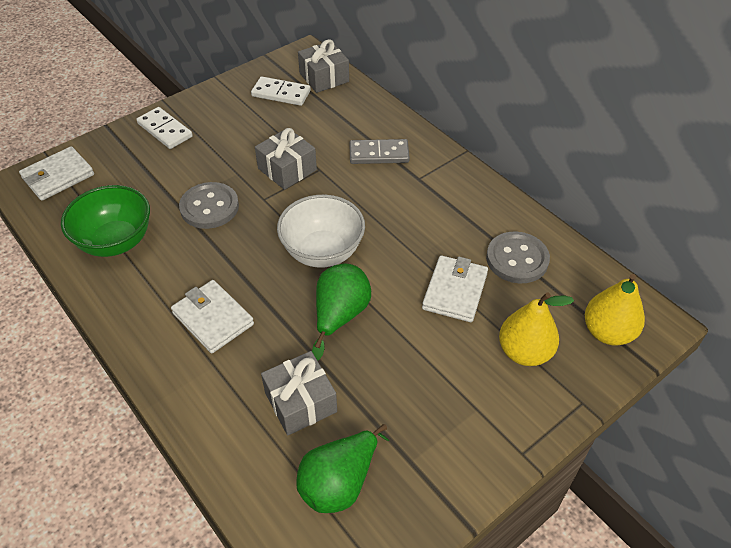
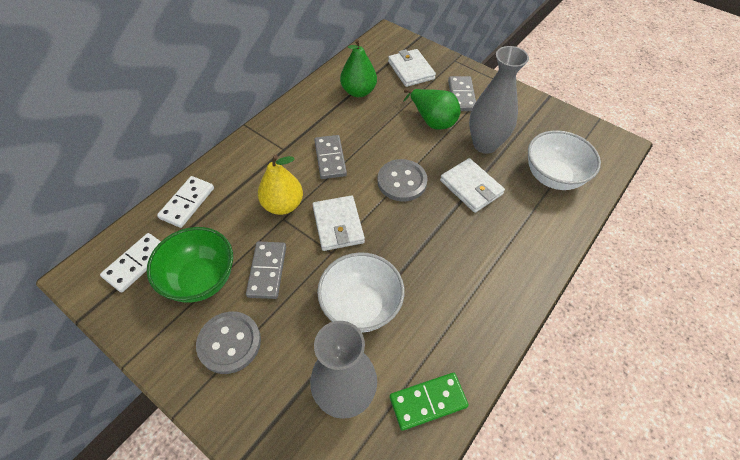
green domino: 0 -> 1
grey domino: 1 -> 3
grey gift: 3 -> 0
grey vase: 0 -> 2
white bowl: 1 -> 2
yellow pear: 2 -> 1

